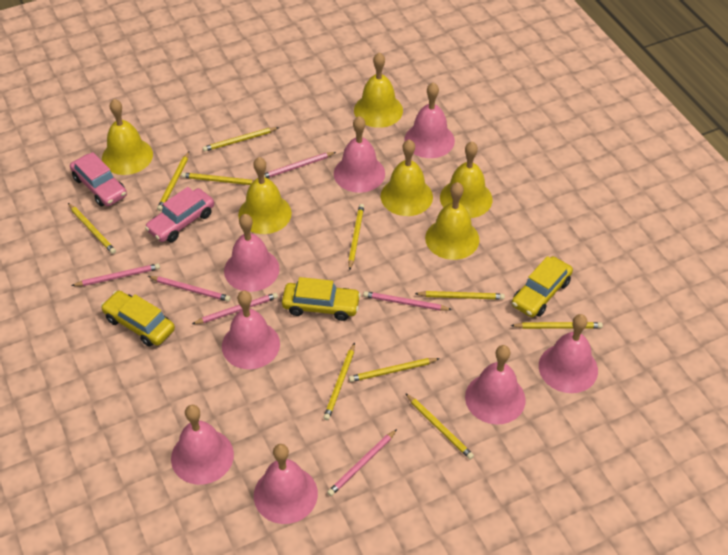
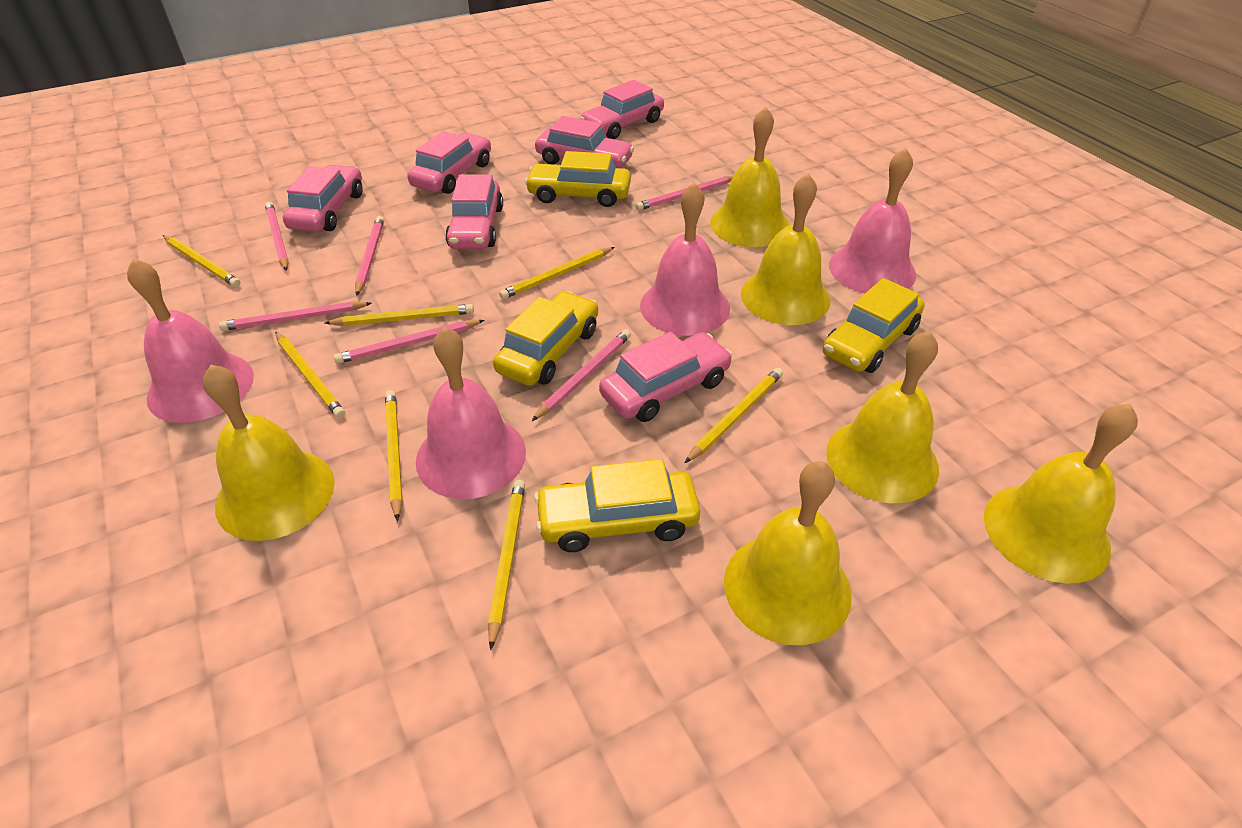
pink bell: 8 -> 4
pink car: 2 -> 6
yellow car: 3 -> 4
yellow pencil: 10 -> 7

